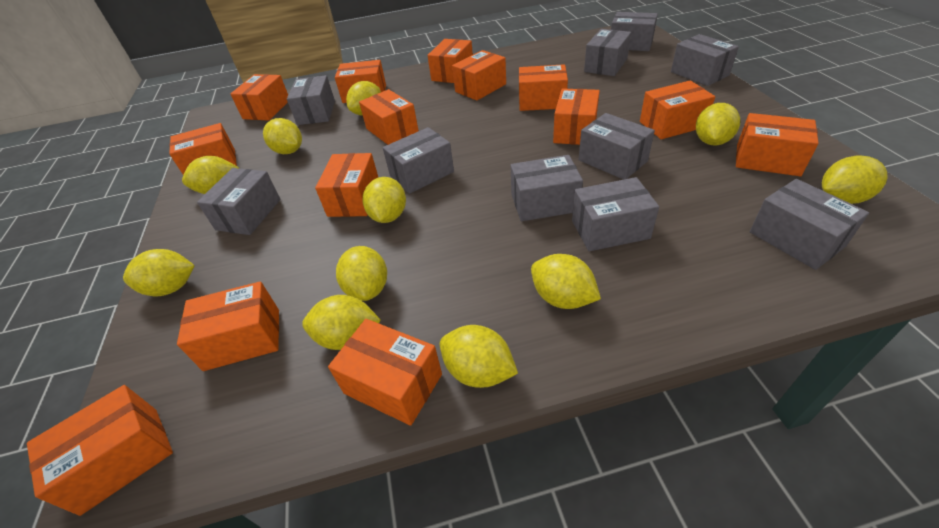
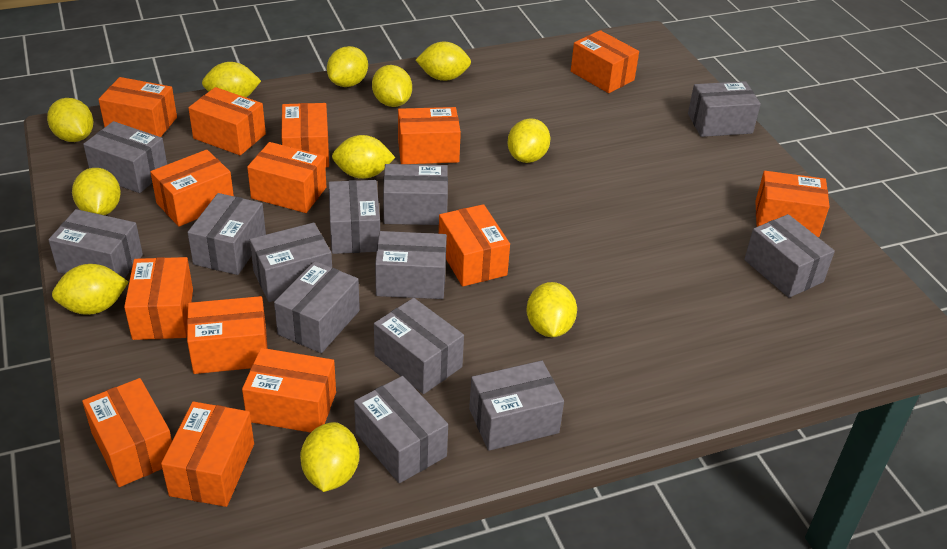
grey box: 10 -> 13

